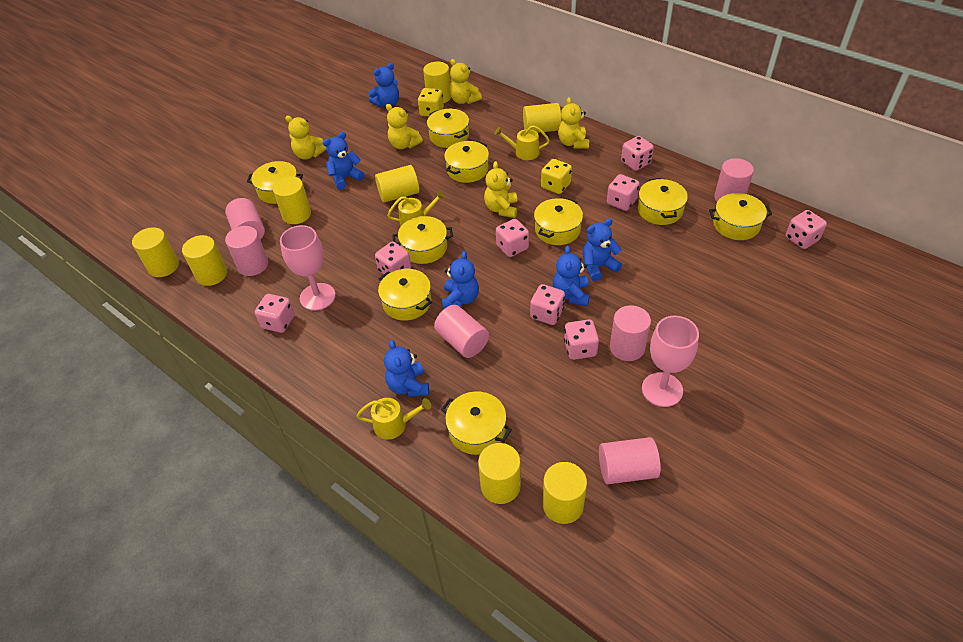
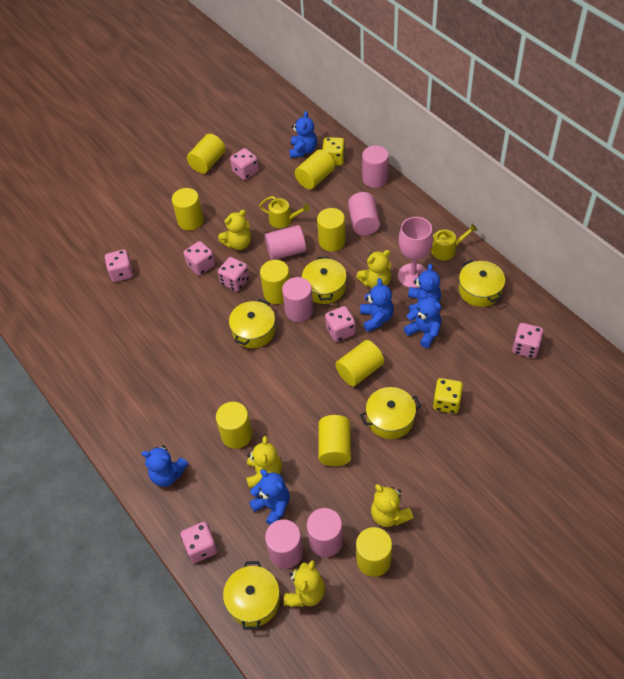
pink dice: 8 -> 7
pink goblet: 2 -> 1
yellow cylinder: 8 -> 9
yellow pot: 9 -> 5
yellow watering can: 3 -> 2

